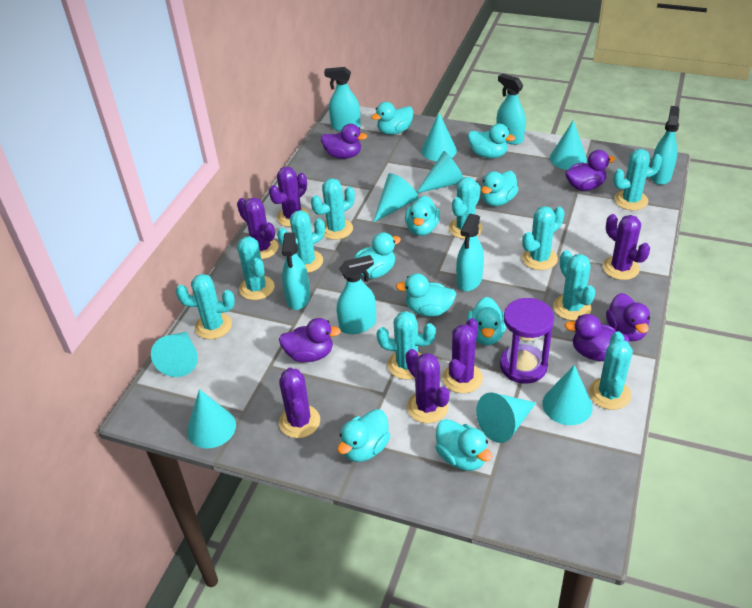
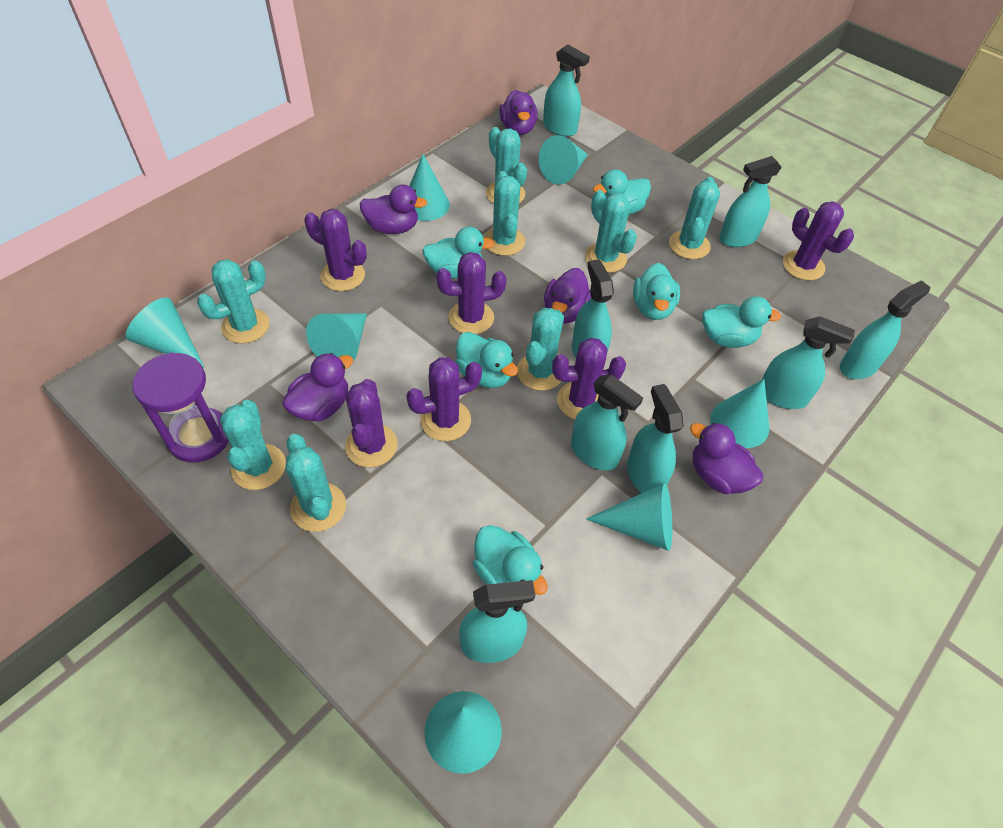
turquoise cactus: 10 -> 8
turquoise cone: 8 -> 7
turquoise duck: 9 -> 6
turquoise spray bottle: 6 -> 8

